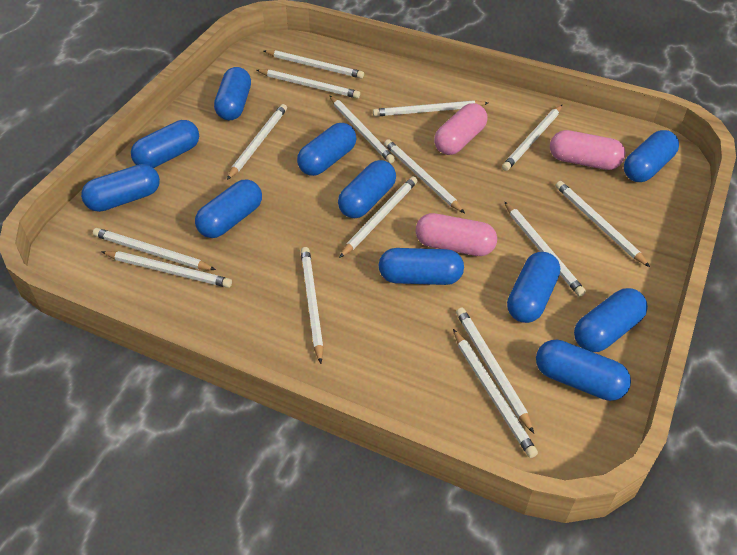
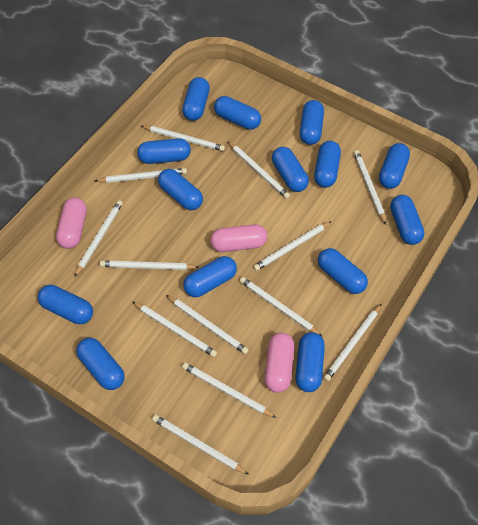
blue capsule: 11 -> 14
white pencil: 15 -> 13

